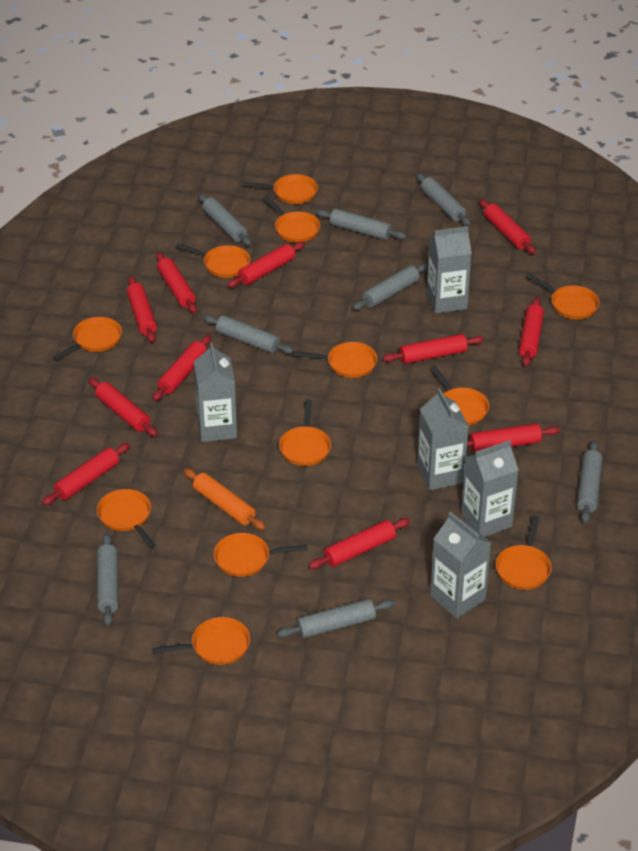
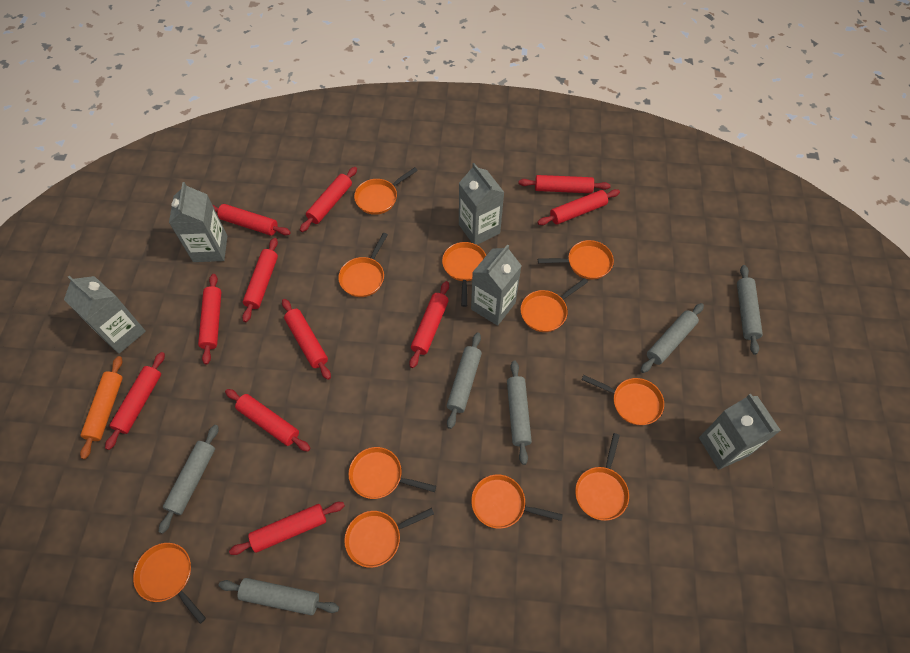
grey rolling pin: 8 -> 6
orange pan: 12 -> 11

